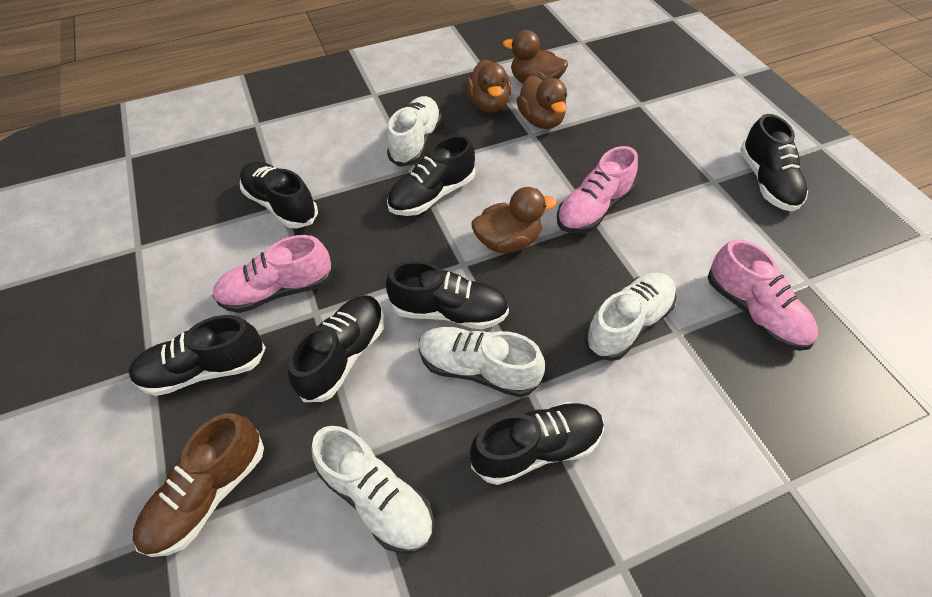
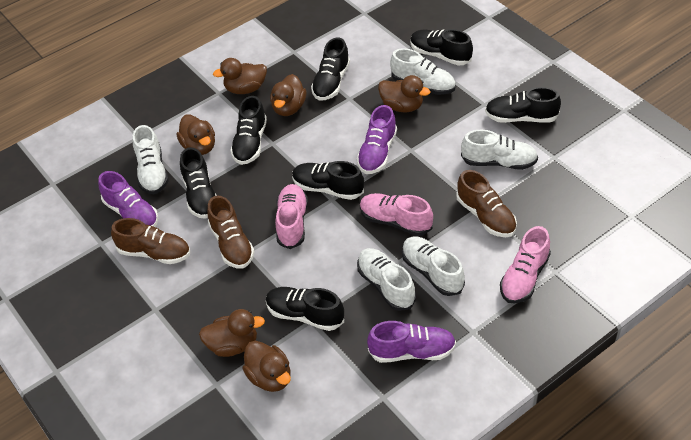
brown duck: 4 -> 6
brown shoe: 1 -> 3
purple shoe: 0 -> 3
white shoe: 4 -> 5

